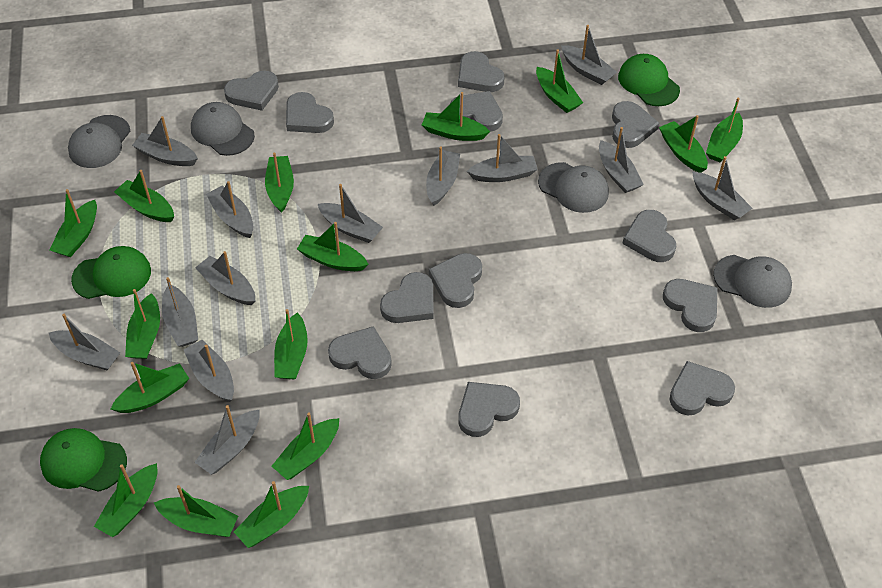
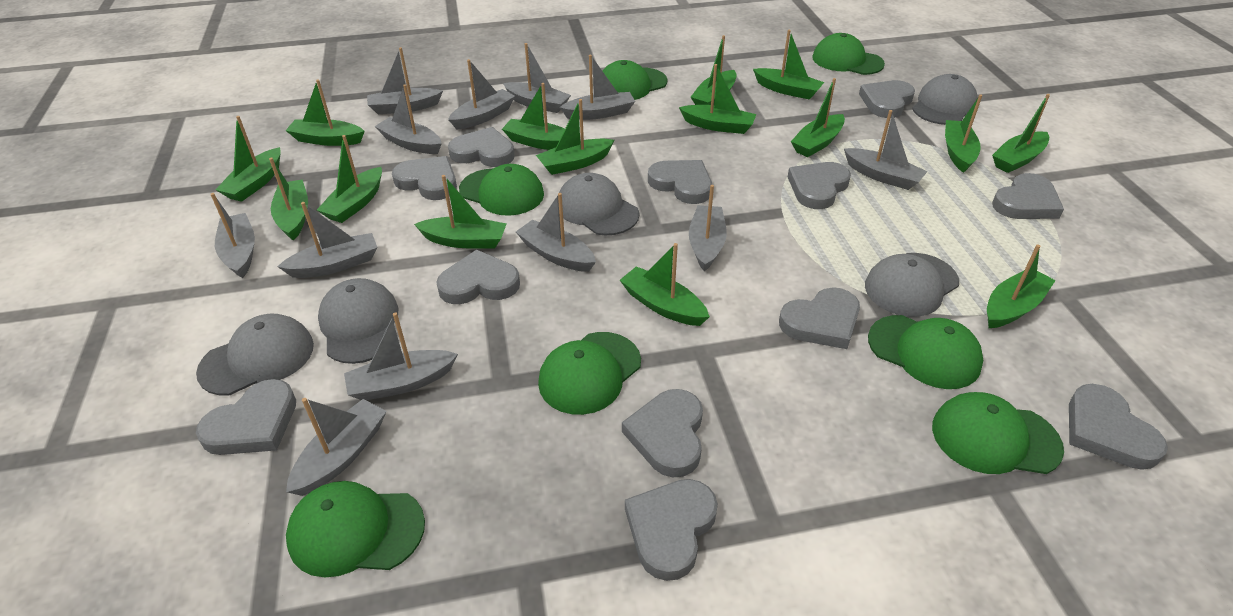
green cap: 3 -> 7
grey boat: 13 -> 12
grey cap: 4 -> 5

